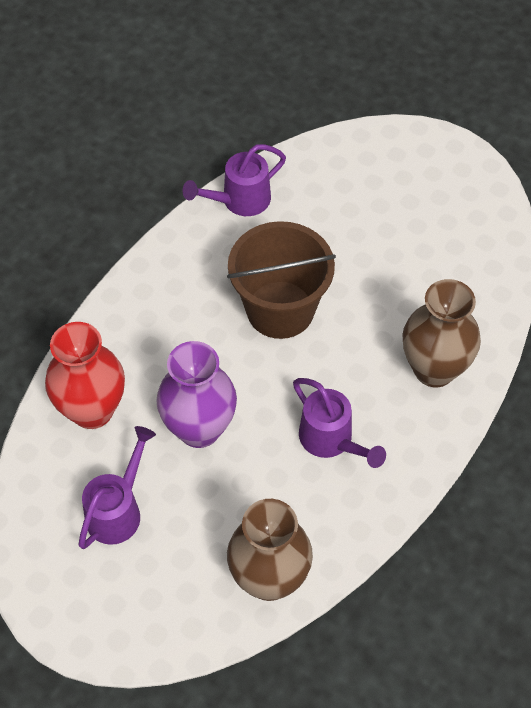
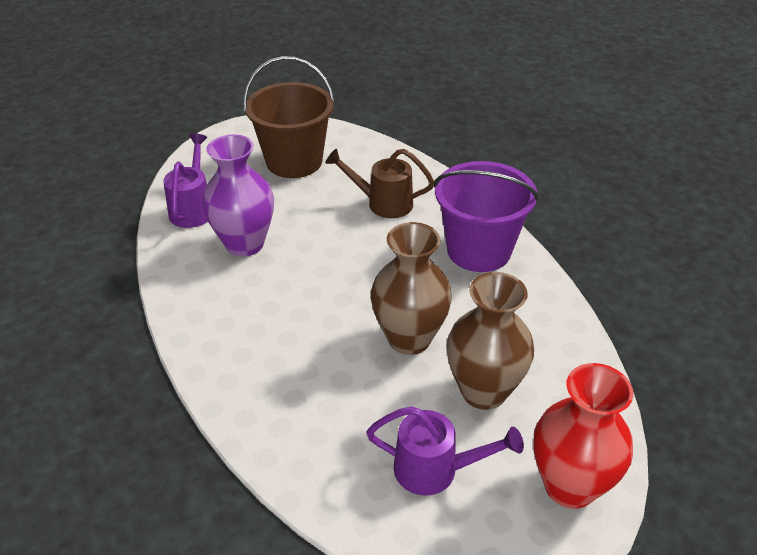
brown watering can: 0 -> 1
purple bucket: 0 -> 1
purple watering can: 3 -> 2

